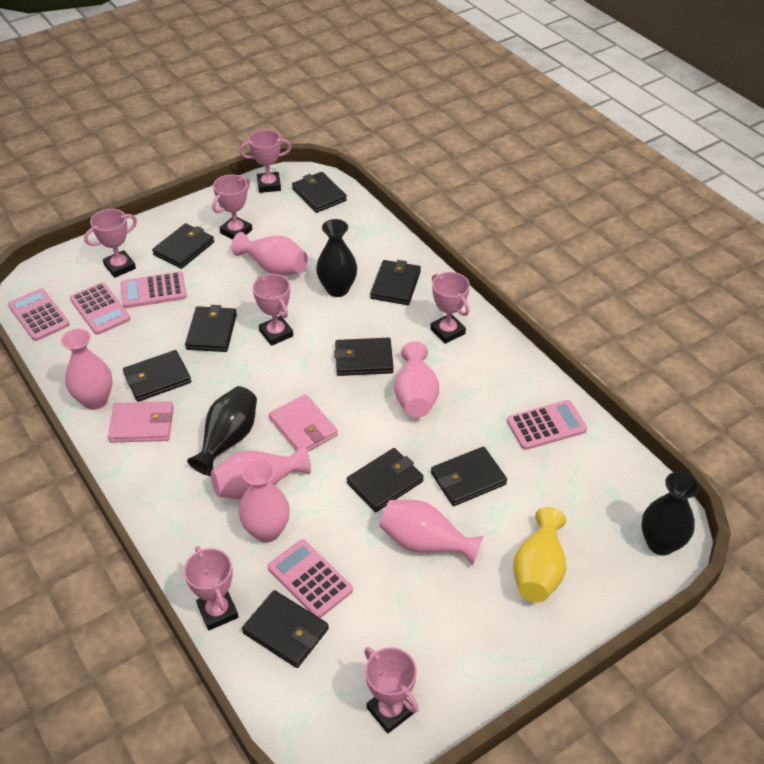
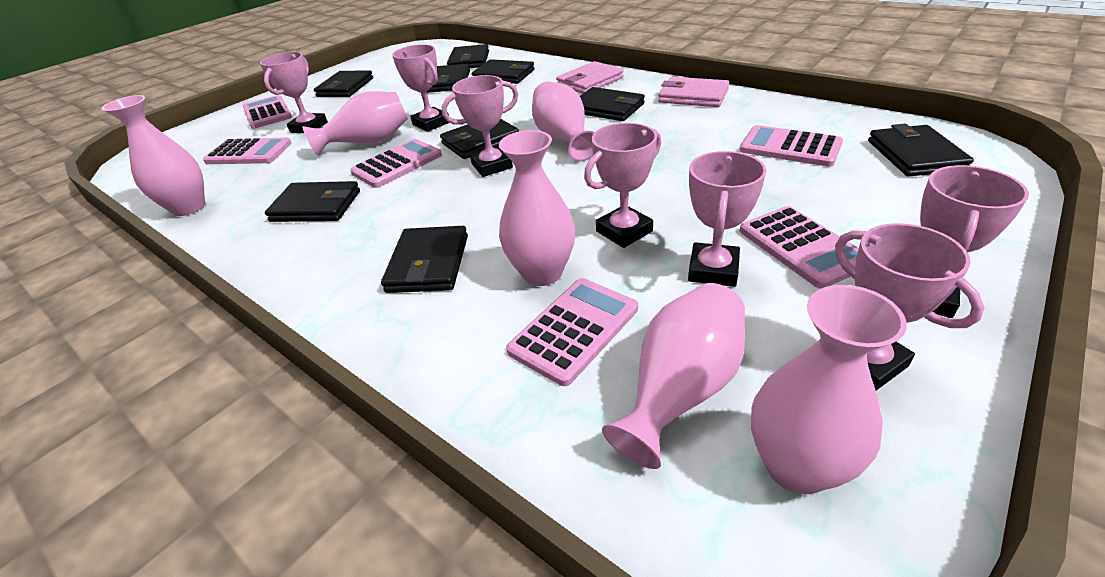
black vase: 3 -> 0
pink calculator: 5 -> 6
yellow vase: 1 -> 0

